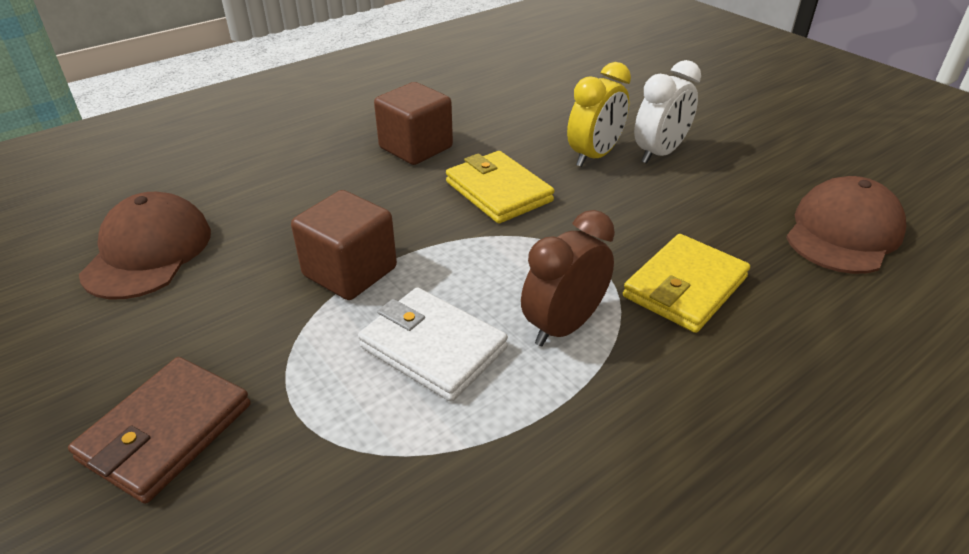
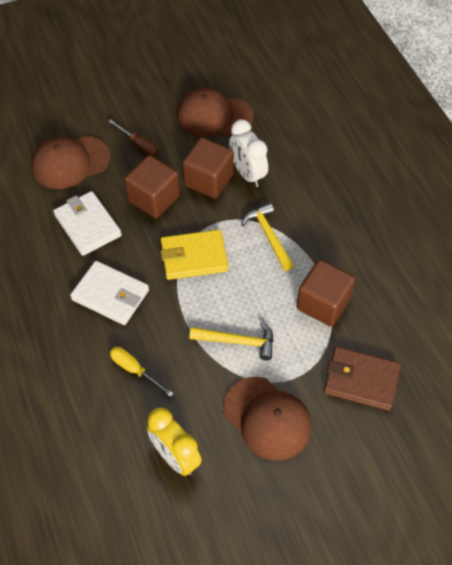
brown cap: 2 -> 3
brown clock: 1 -> 0
brown cube: 2 -> 3
brown screwdriver: 0 -> 1
white wallet: 1 -> 2
yellow hammer: 0 -> 2
yellow screwdriver: 0 -> 1
yellow wallet: 2 -> 1

